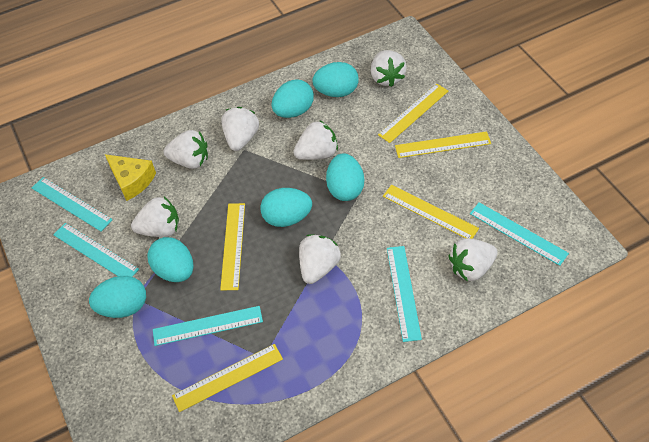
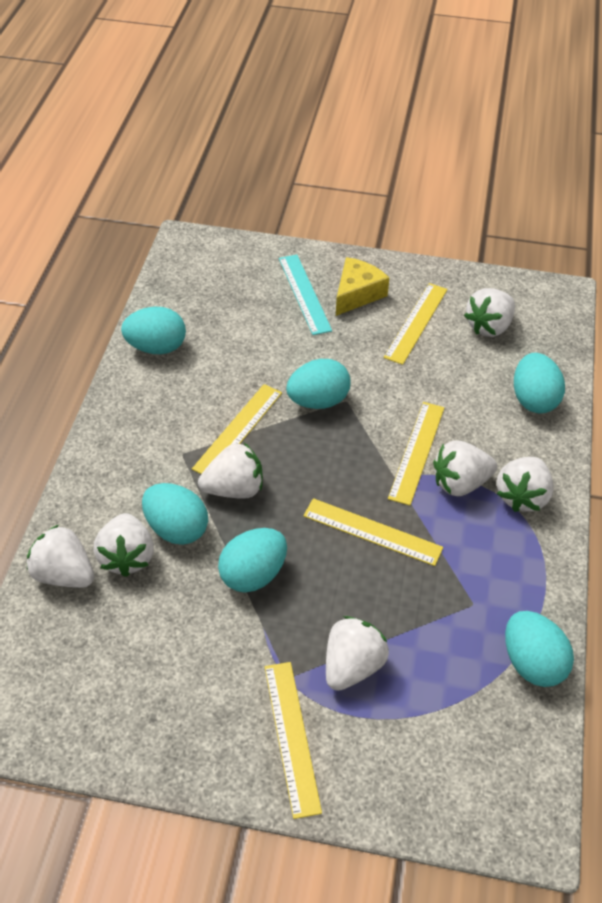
turquoise ruler: 5 -> 1

